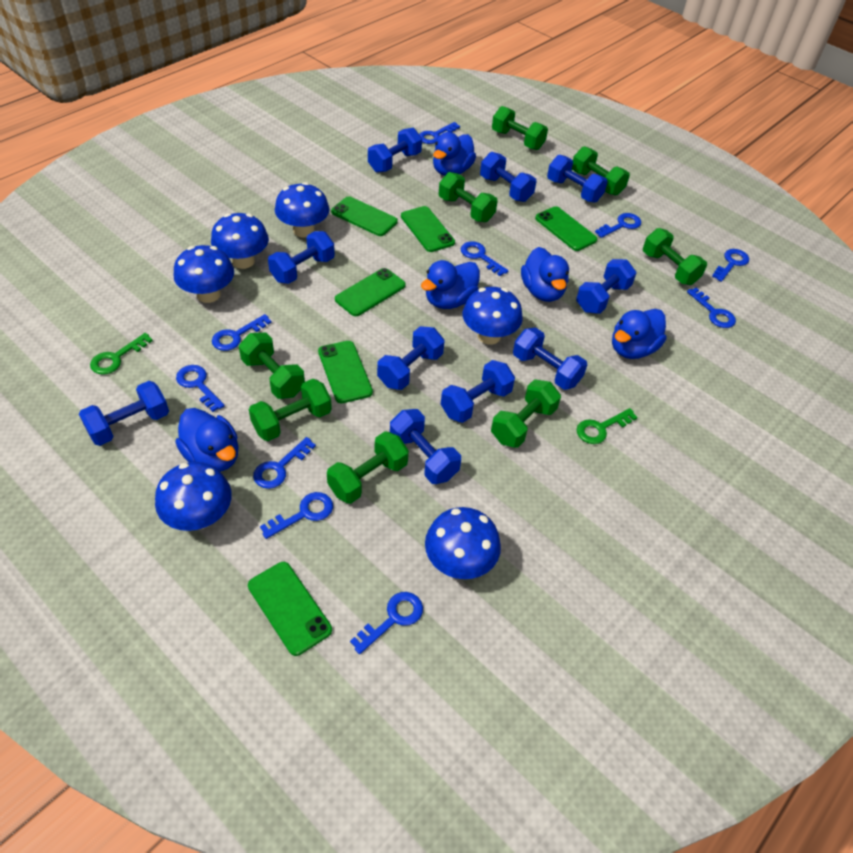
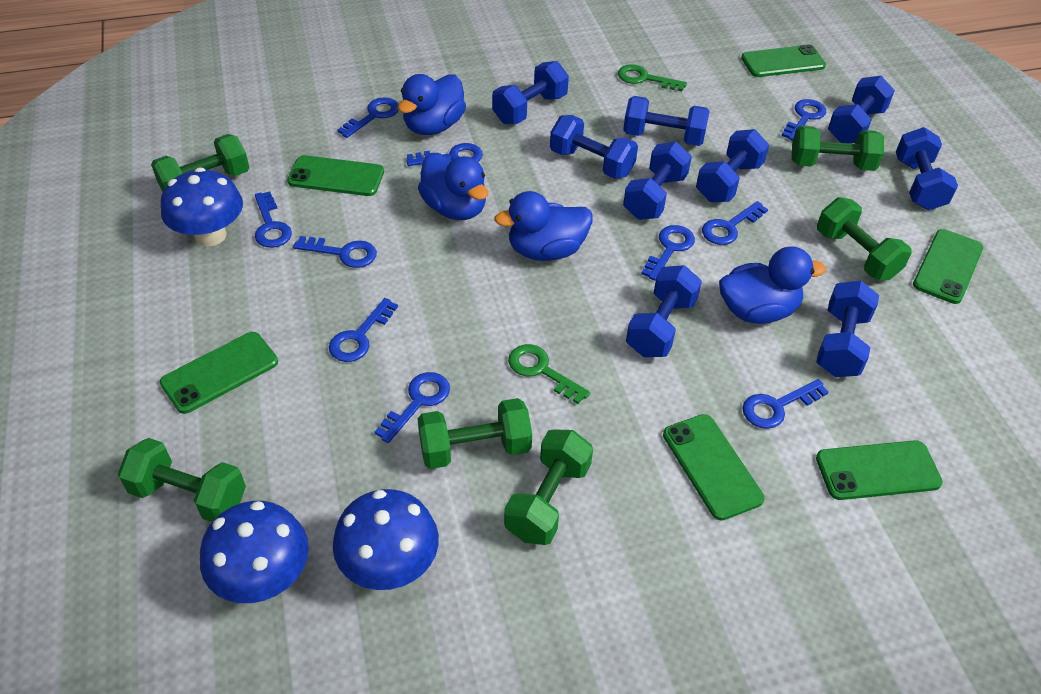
blue duck: 5 -> 4
blue dumbbell: 10 -> 9
blue mushroom: 6 -> 3
green dumbbell: 8 -> 6

